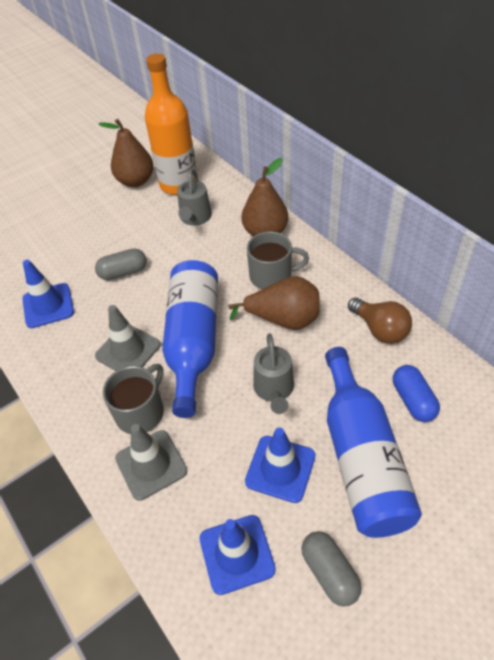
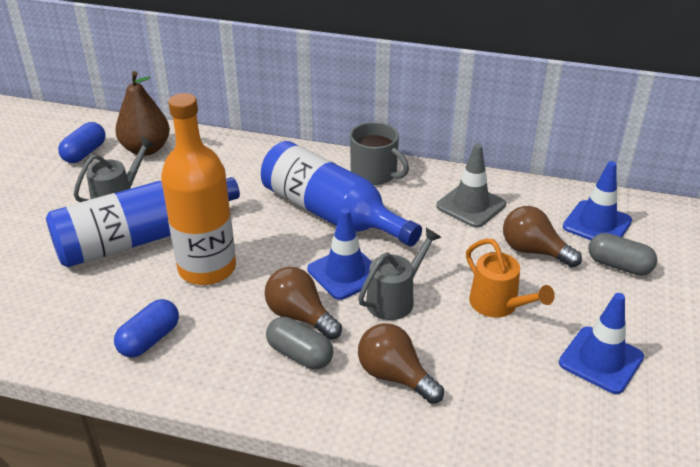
blue capsule: 1 -> 2
brown light bulb: 1 -> 3
brown pear: 3 -> 1
grey mug: 2 -> 1
grey traffic cone: 2 -> 1
orange watering can: 0 -> 1

